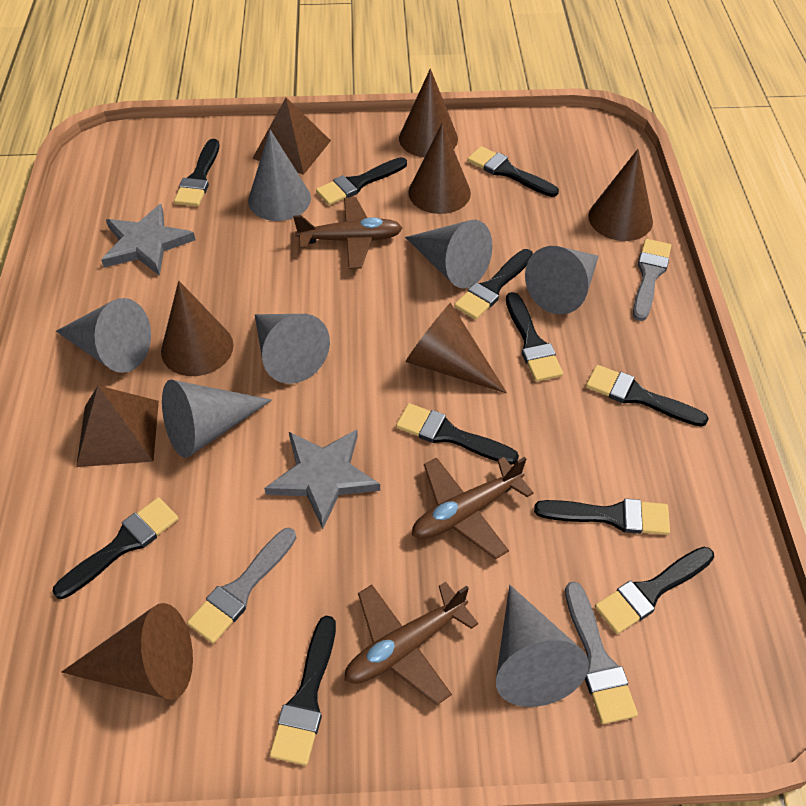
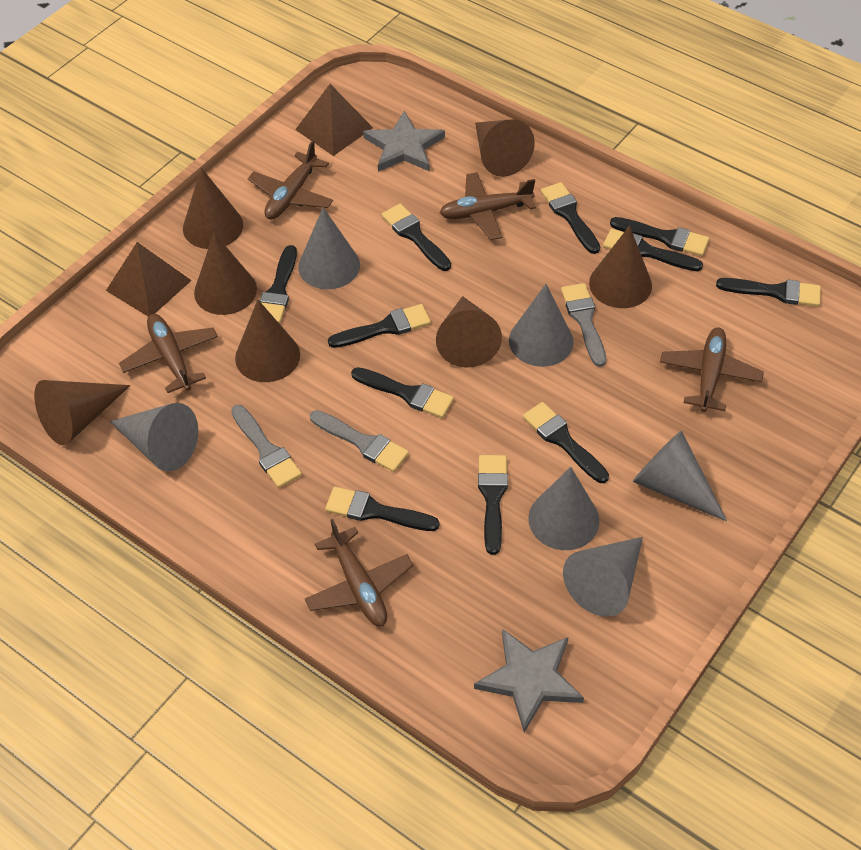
brown cone: 6 -> 7
brown plane: 3 -> 5
grey cone: 7 -> 6

